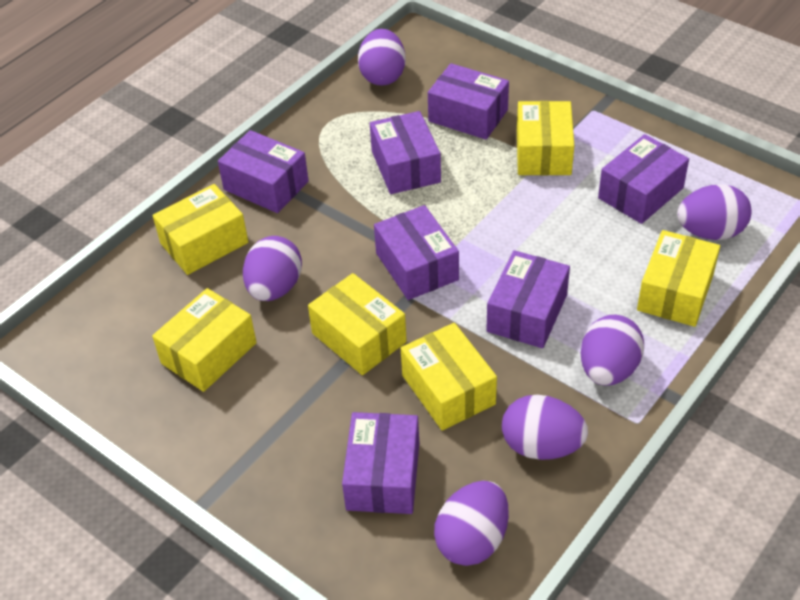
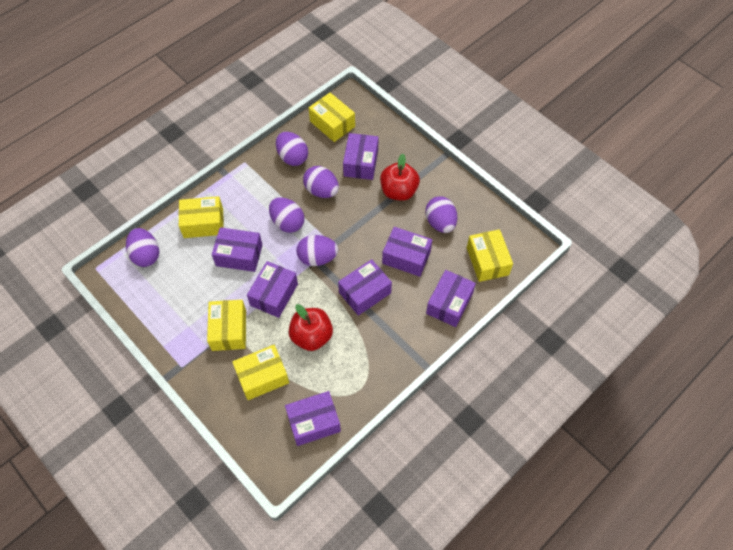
red apple: 0 -> 2
yellow box: 6 -> 5

